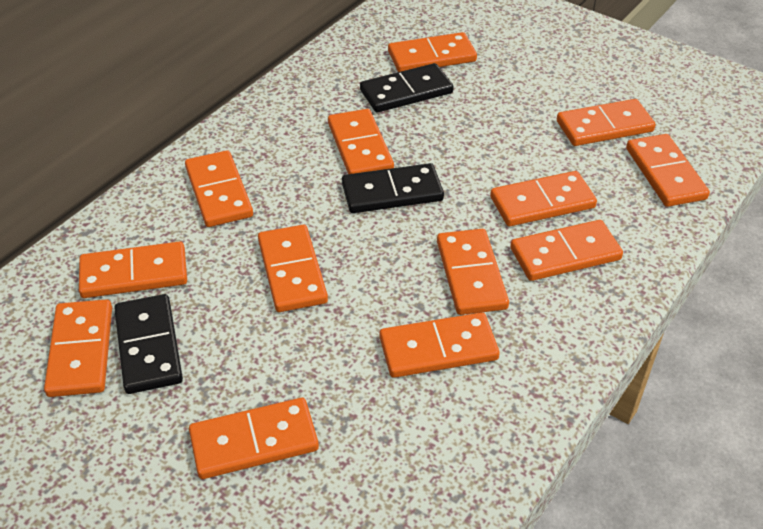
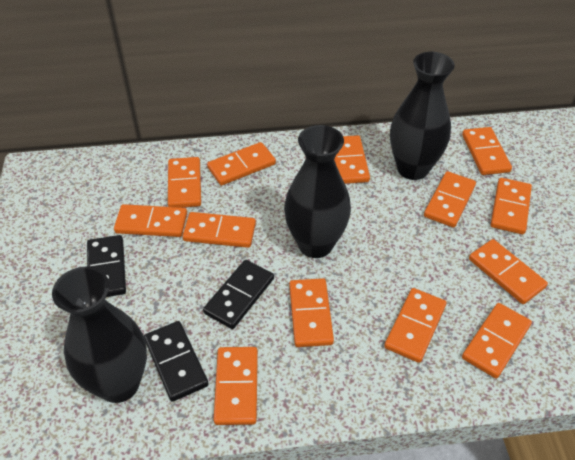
black vase: 0 -> 3

